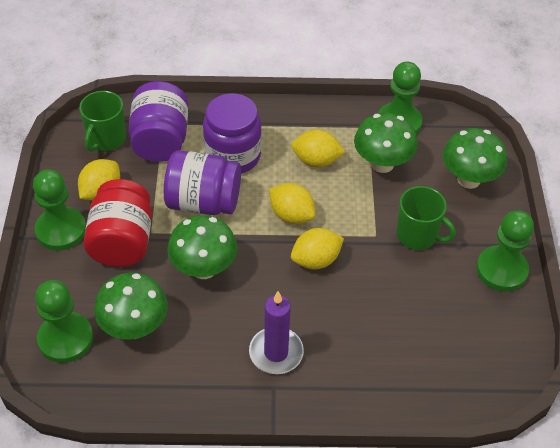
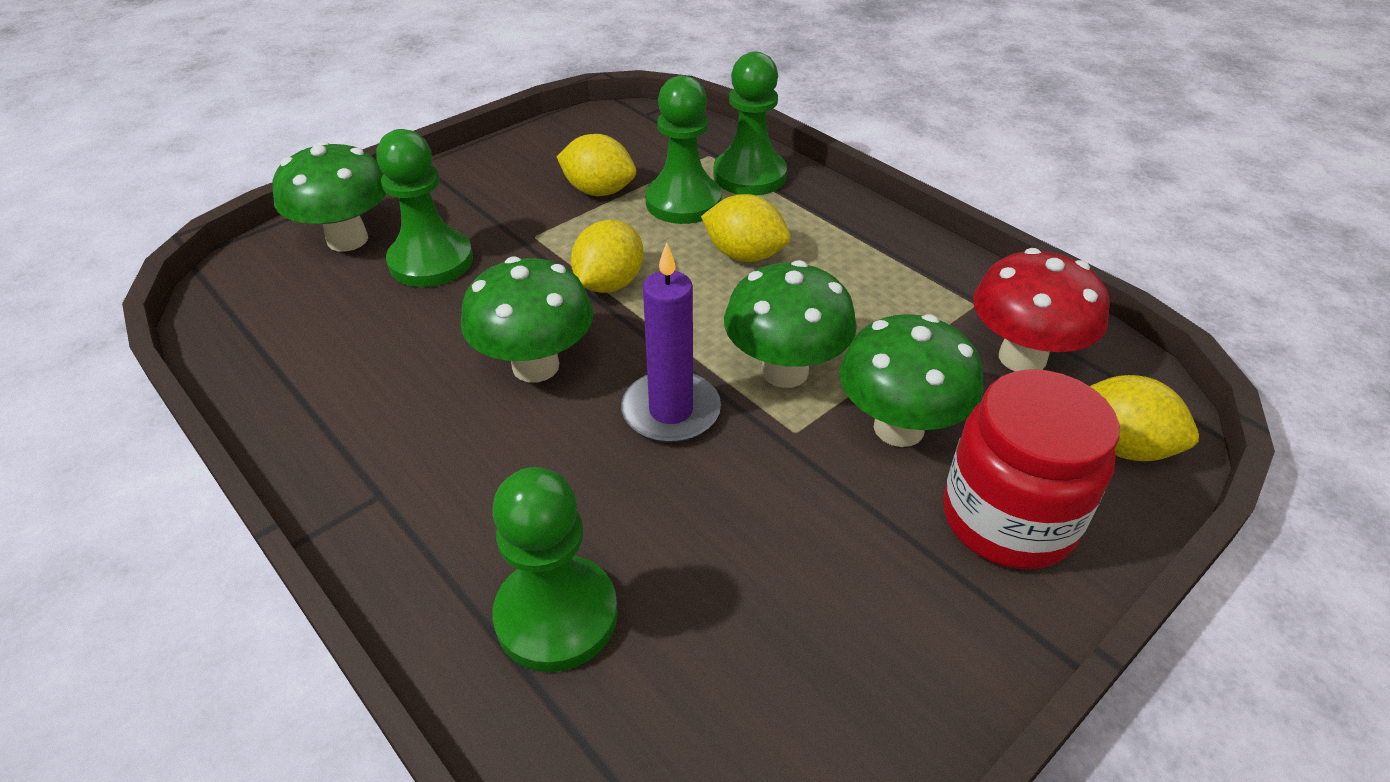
green mug: 2 -> 0
purple jar: 3 -> 0
red mushroom: 0 -> 1

